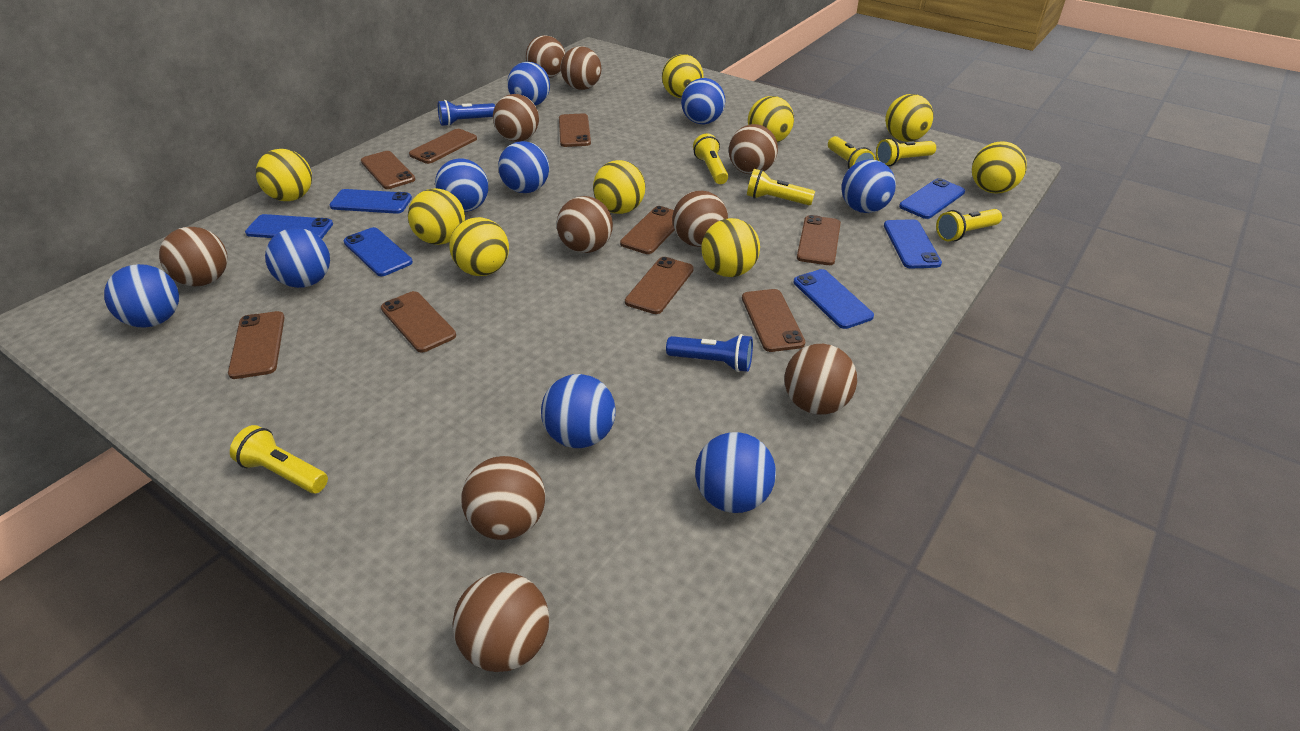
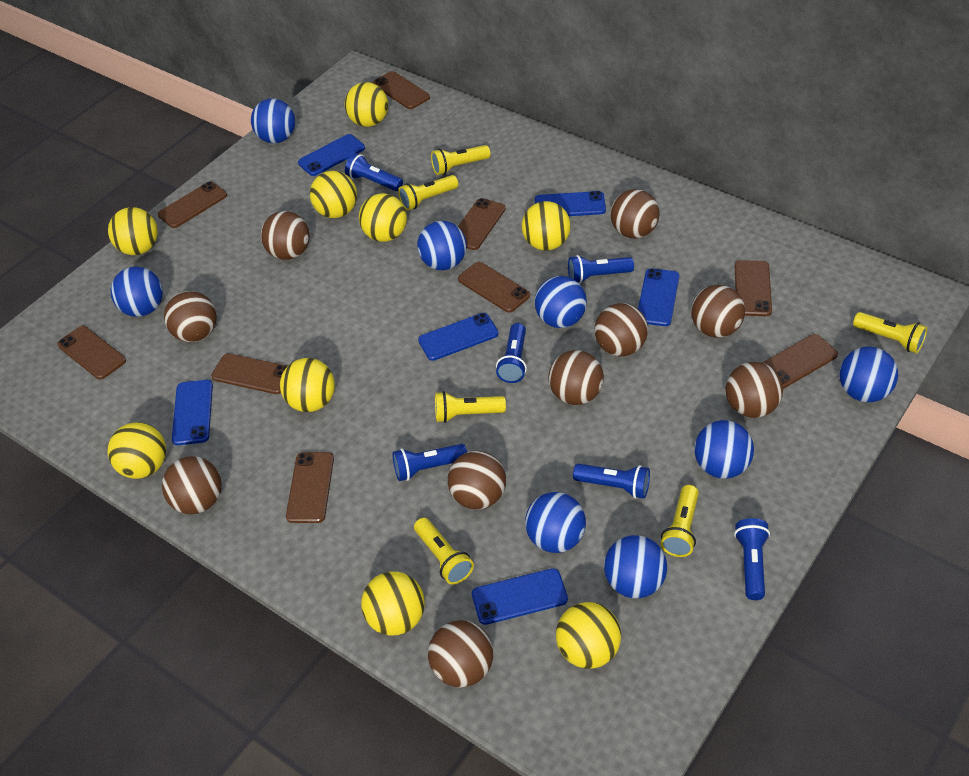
blue ball: 9 -> 8
blue flashlight: 2 -> 6

